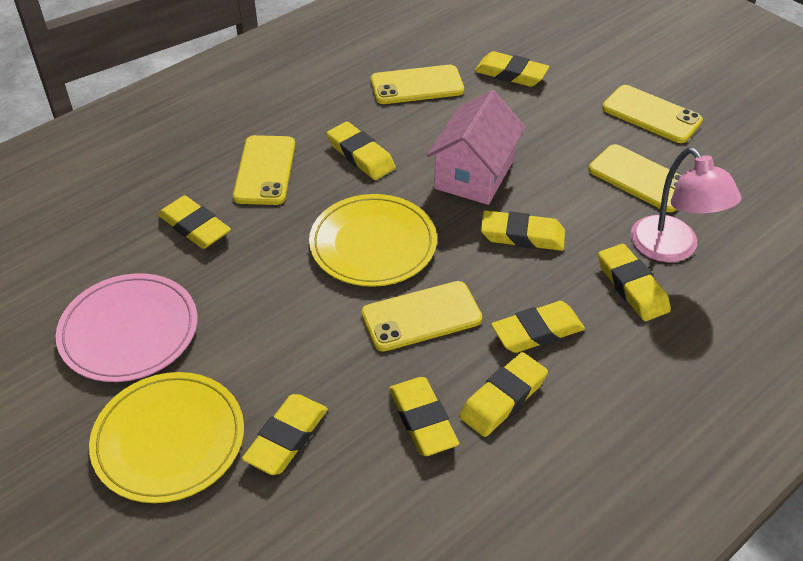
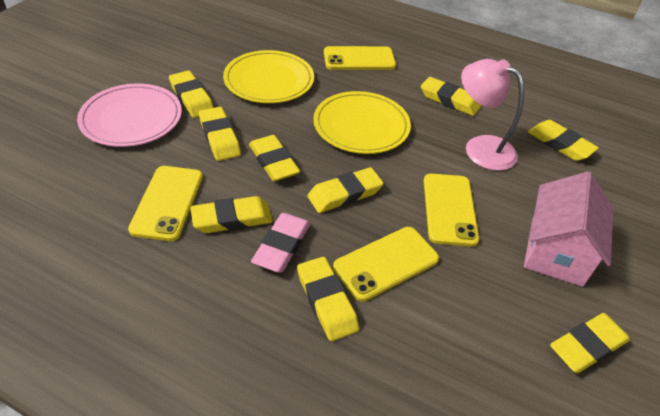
pink eraser: 0 -> 1
yellow phone: 5 -> 4

